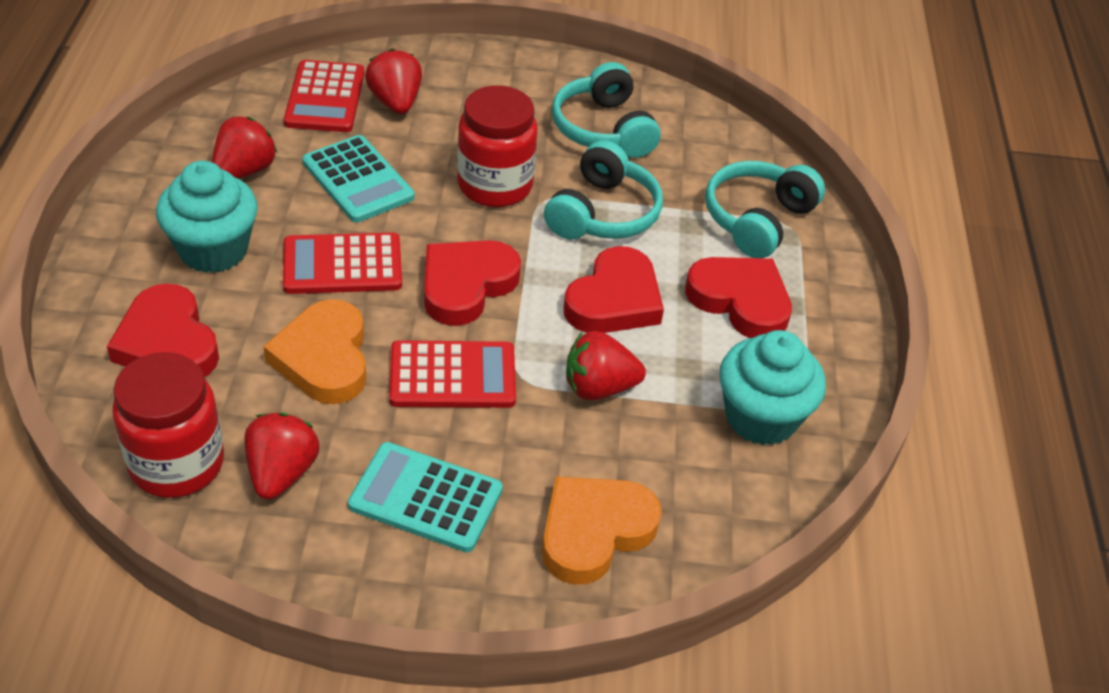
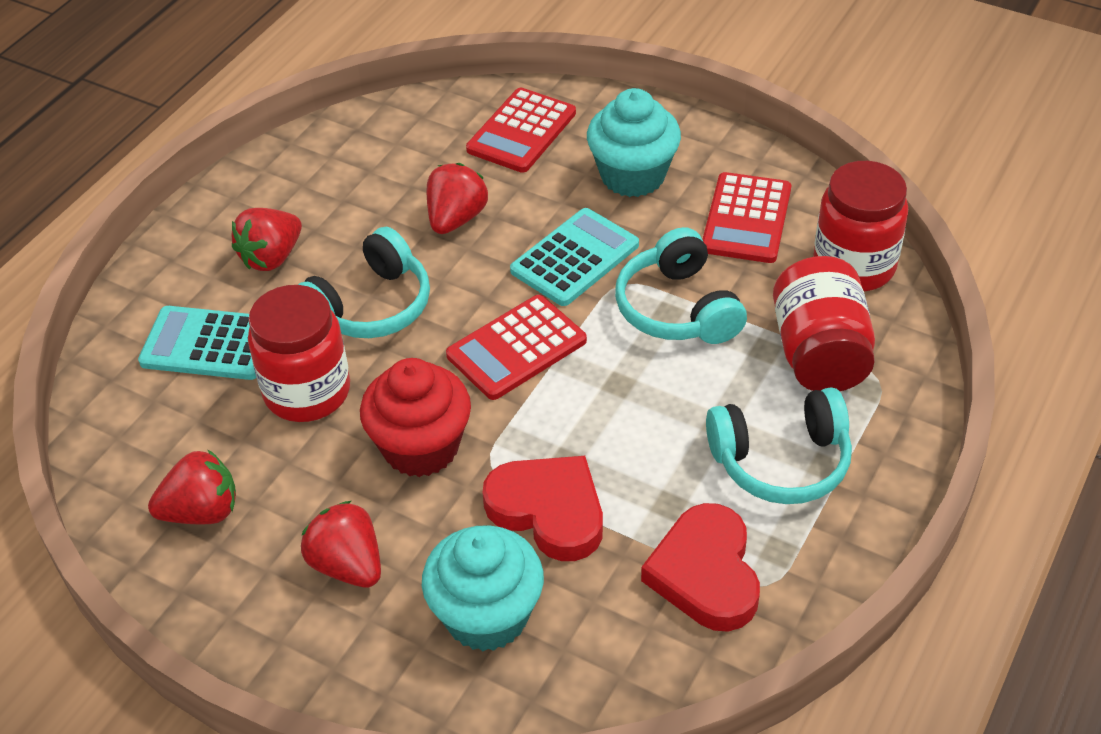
orange heart: 2 -> 0
red cupcake: 0 -> 1
red heart: 4 -> 2
red jar: 2 -> 3

